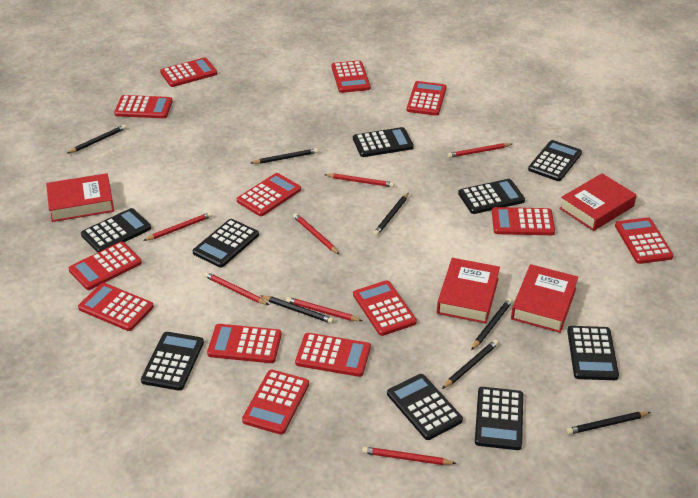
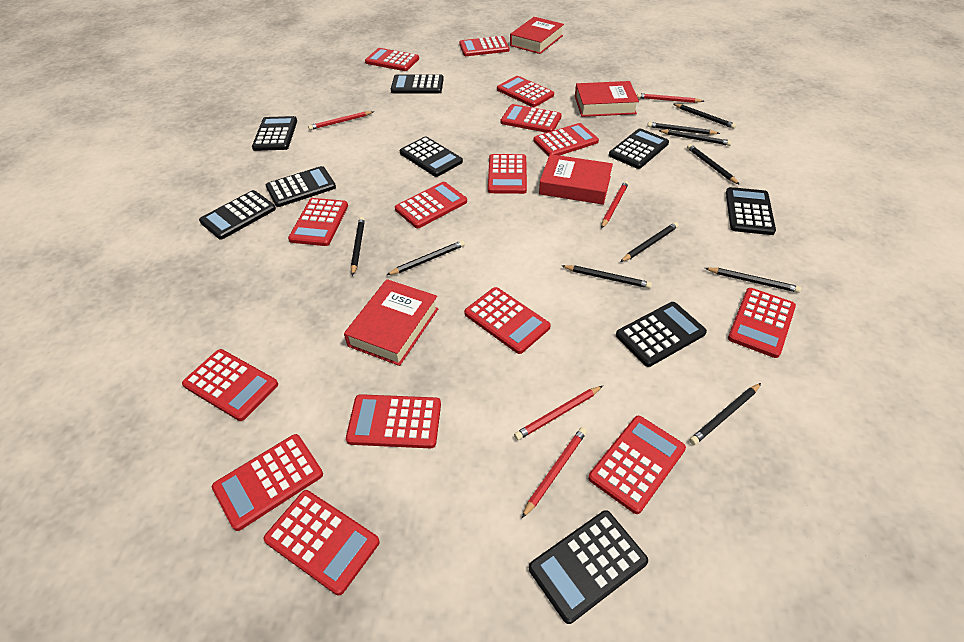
black pencil: 7 -> 10
red calculator: 13 -> 15
red pencil: 7 -> 5

